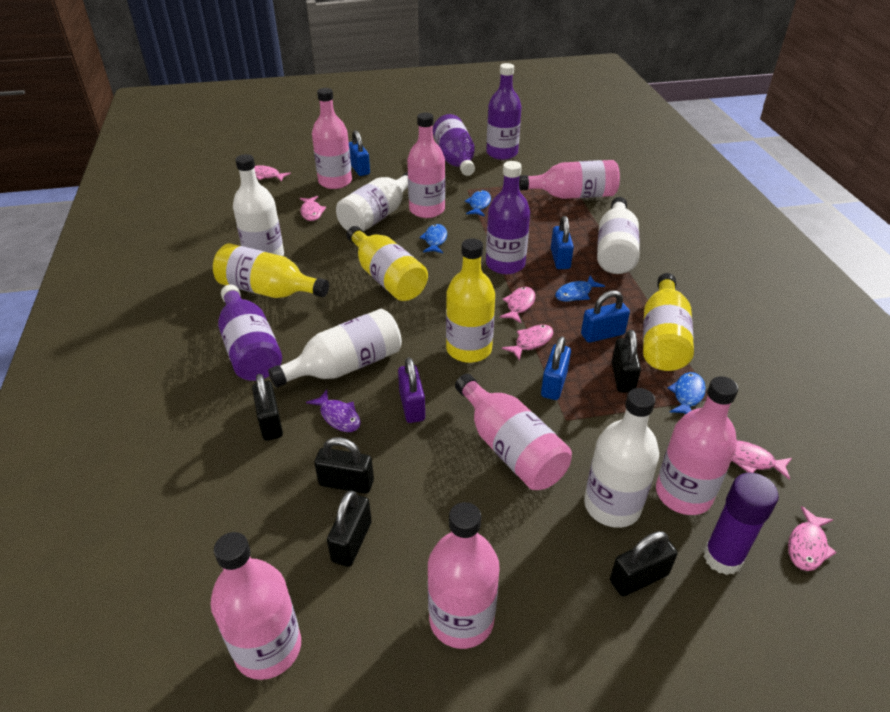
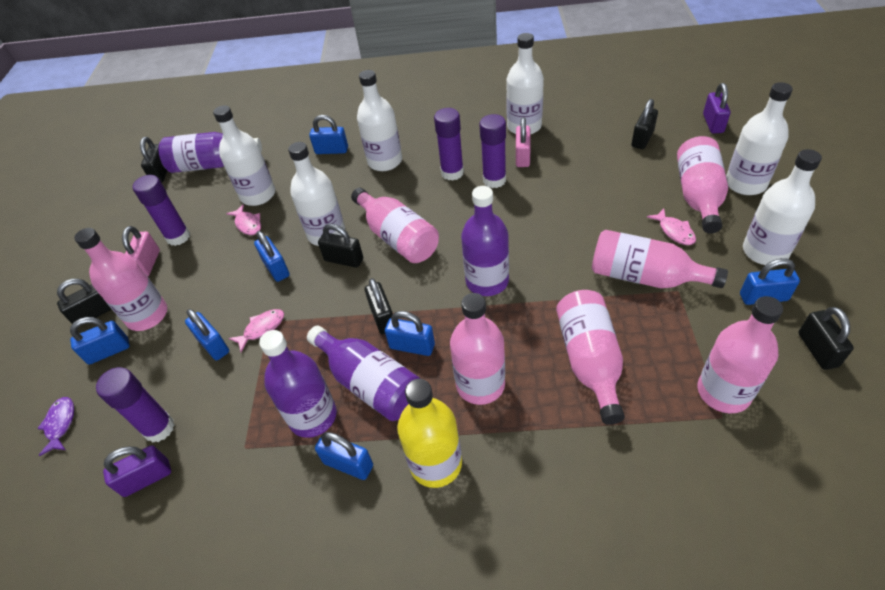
black padlock: 5 -> 6
blue fish: 4 -> 0
blue padlock: 4 -> 7
pink fish: 6 -> 3
pink padlock: 0 -> 2
purple glue stick: 1 -> 4
purple padlock: 1 -> 2
white bottle: 5 -> 6
yellow bottle: 4 -> 1

